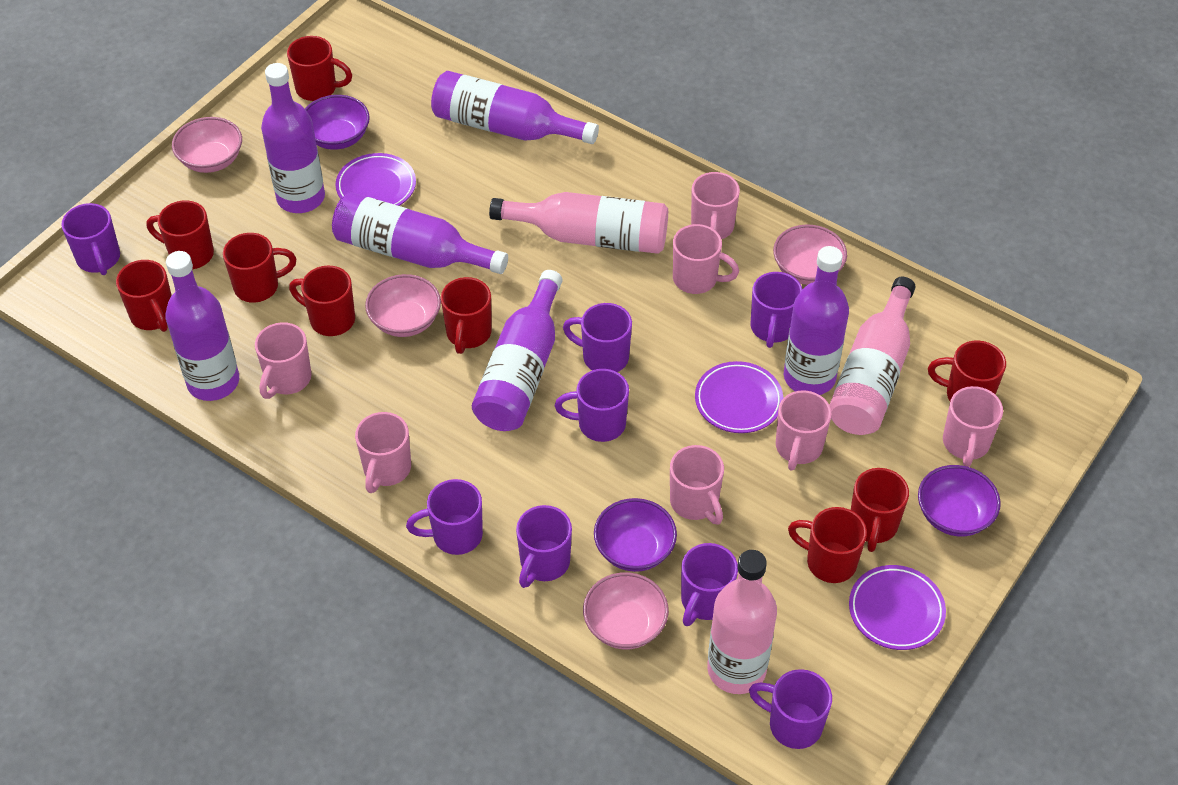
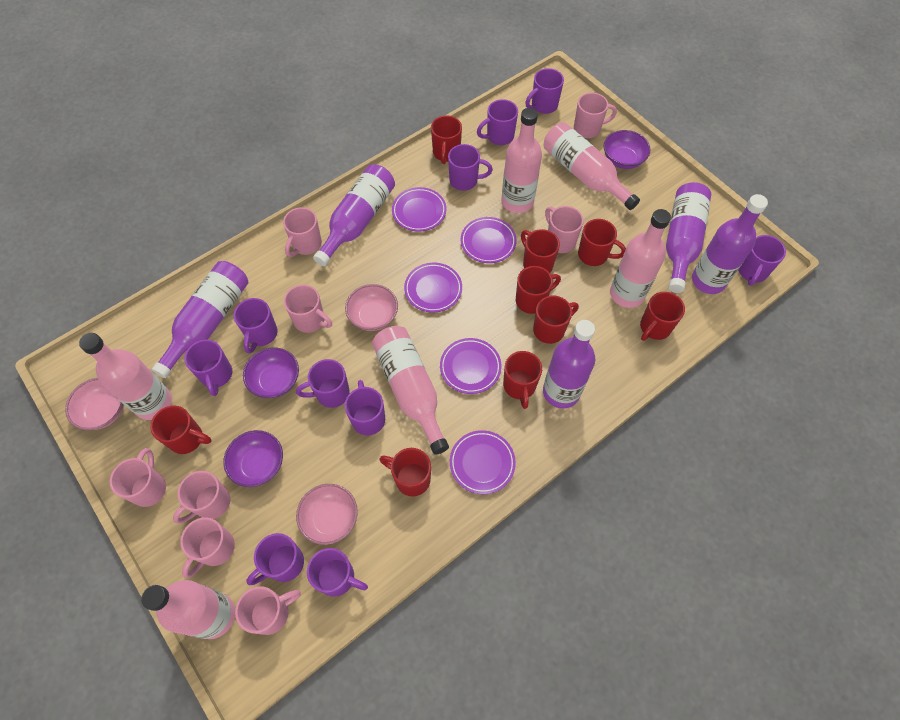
pink bottle: 3 -> 6
pink bowl: 4 -> 3
pink mug: 7 -> 8
purple bottle: 6 -> 5
purple mug: 8 -> 10
purple plate: 3 -> 5

